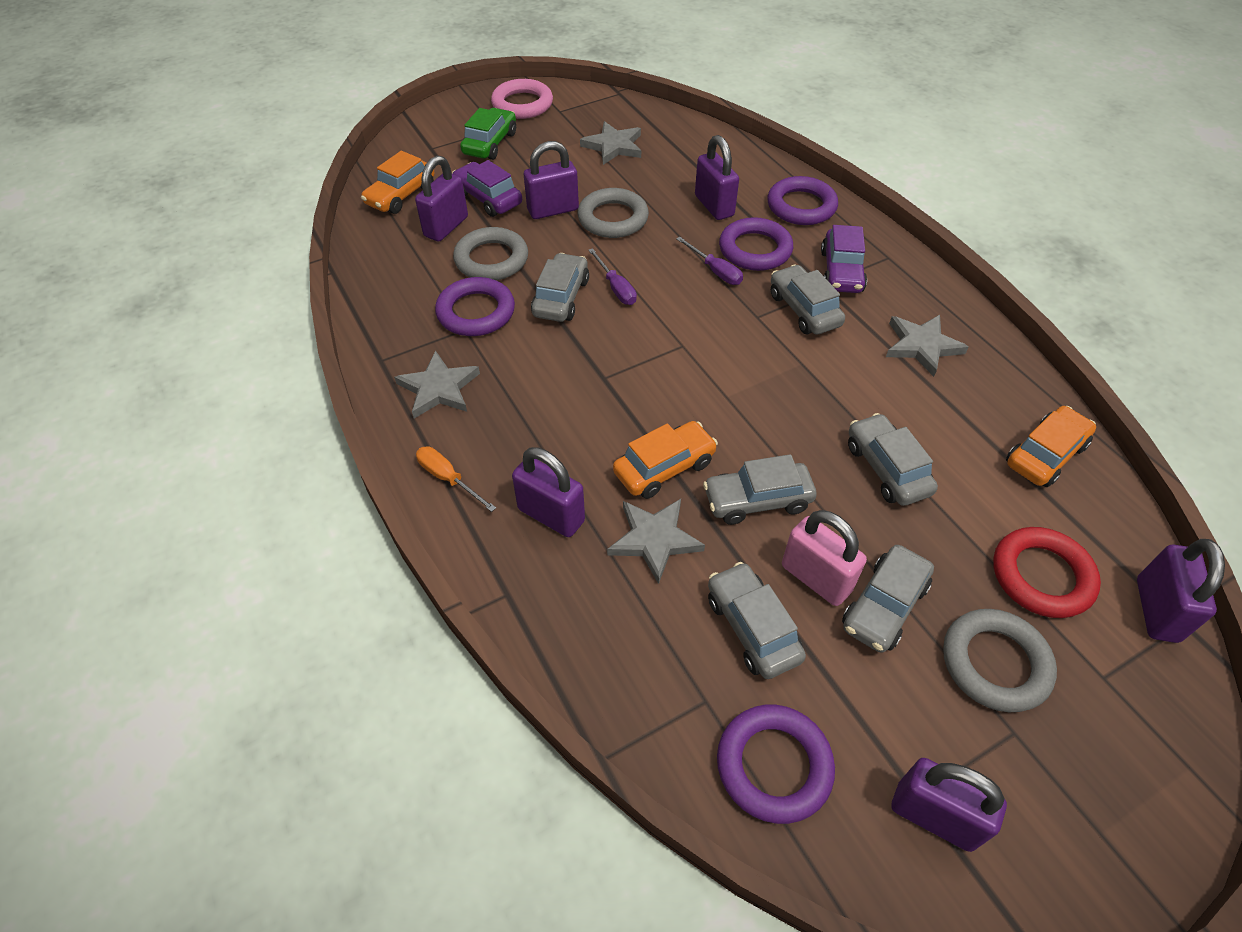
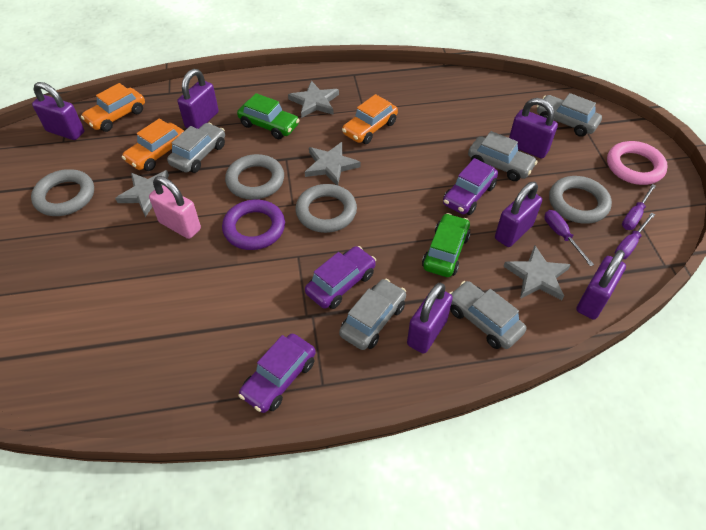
green car: 1 -> 2
grey car: 6 -> 5
grey ring: 3 -> 4
orange screwdriver: 1 -> 0
purple car: 2 -> 3
purple ring: 4 -> 1
purple screwdriver: 2 -> 3
red ring: 1 -> 0

